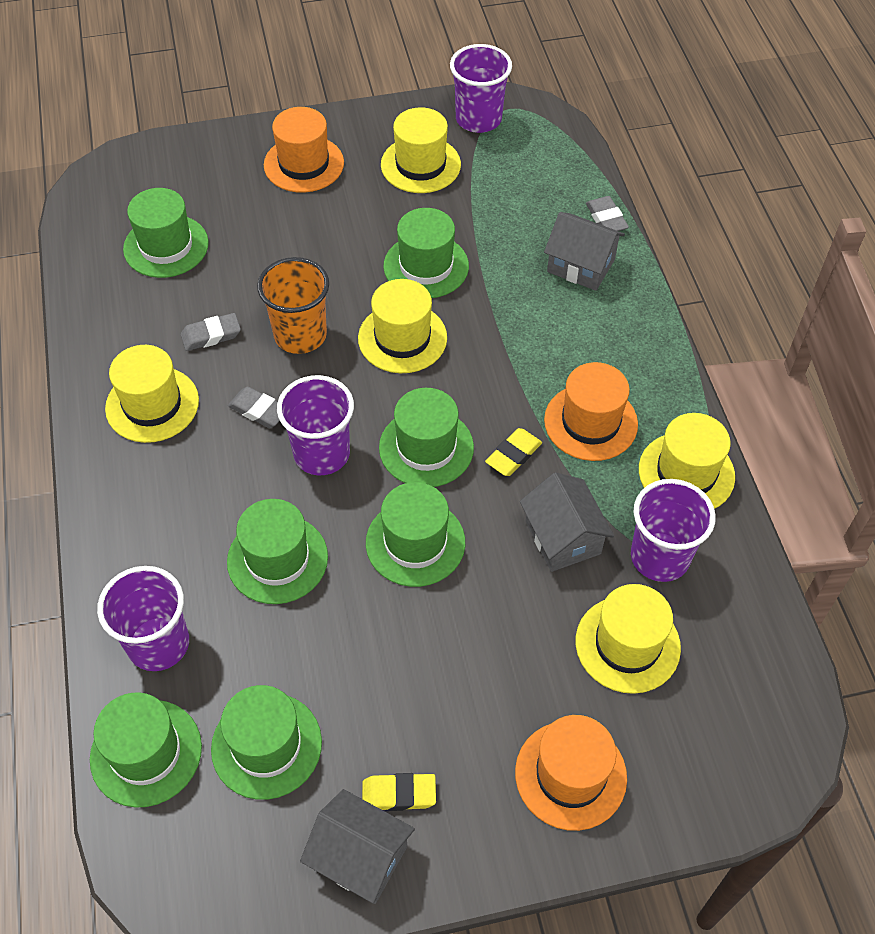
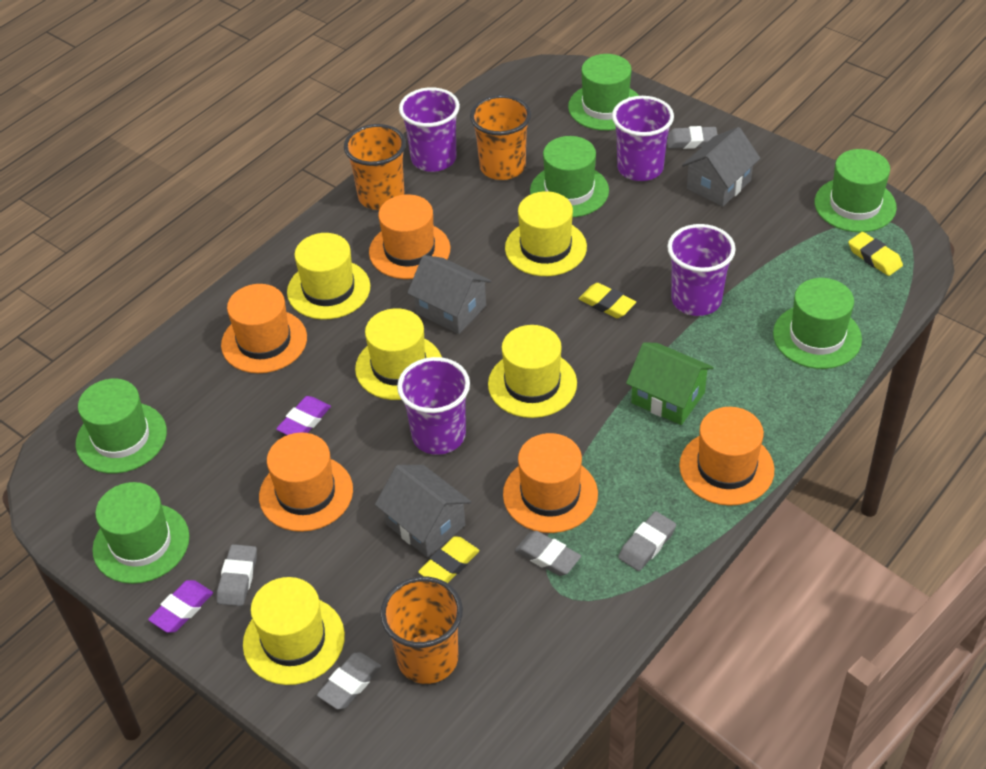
green hat: 7 -> 6
green house: 0 -> 1
grey eraser: 3 -> 5
orange cup: 1 -> 3
orange hat: 3 -> 5
purple eraser: 0 -> 2
yellow eraser: 2 -> 3

